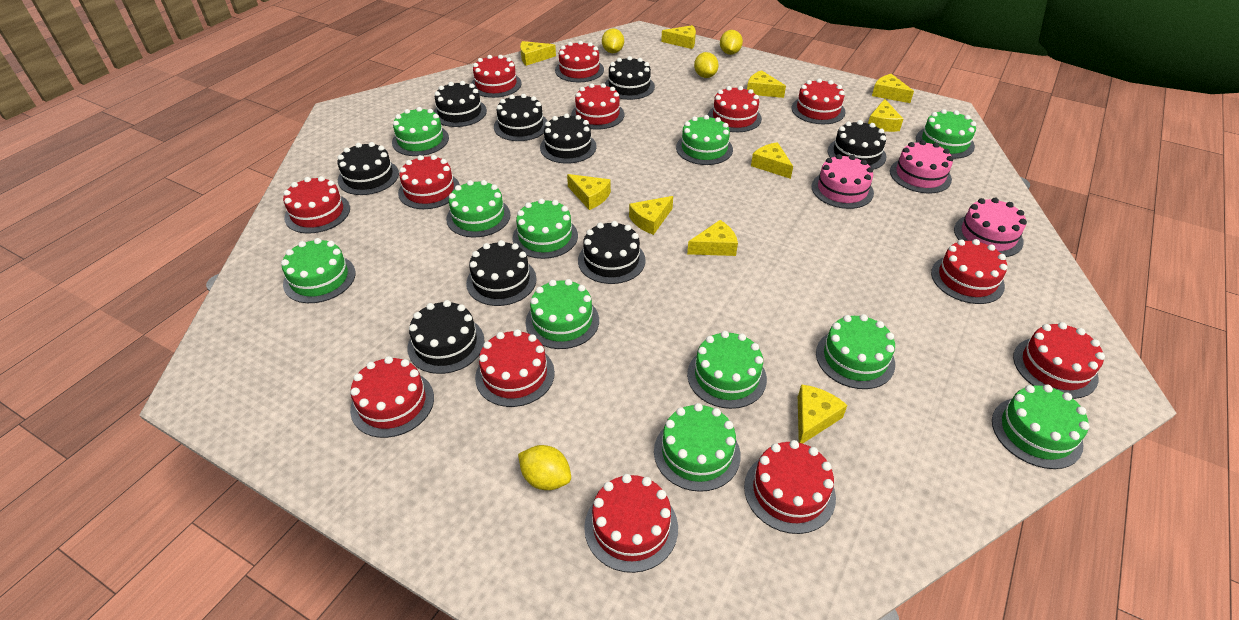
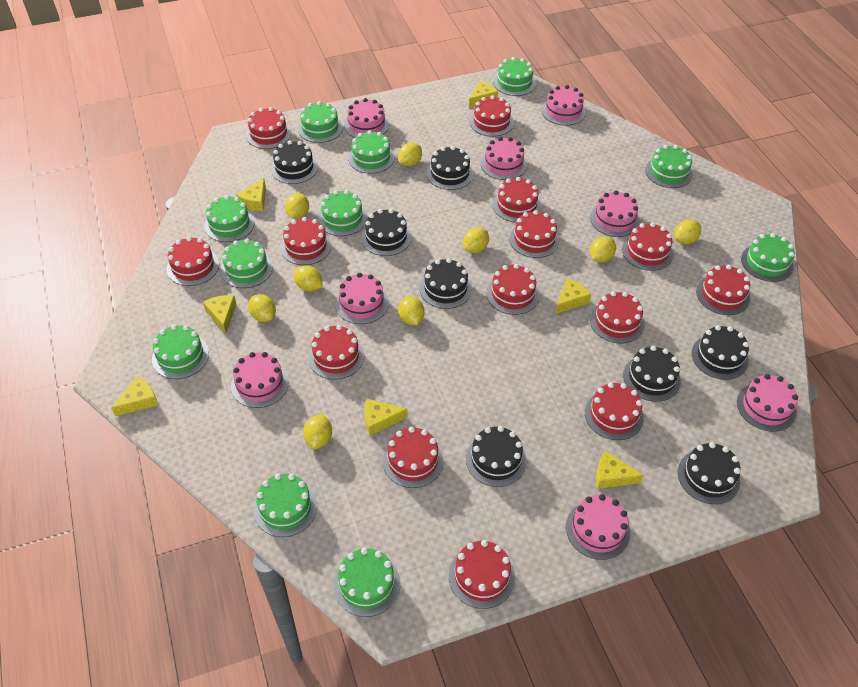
black cake: 9 -> 8
pink cake: 3 -> 8
red cake: 13 -> 14
yellow cheese: 10 -> 7
yellow lemon: 4 -> 9

